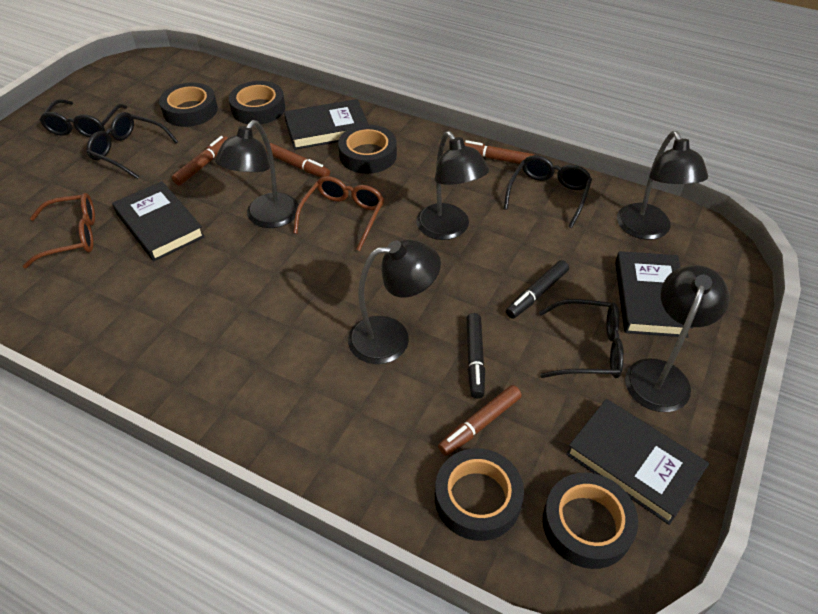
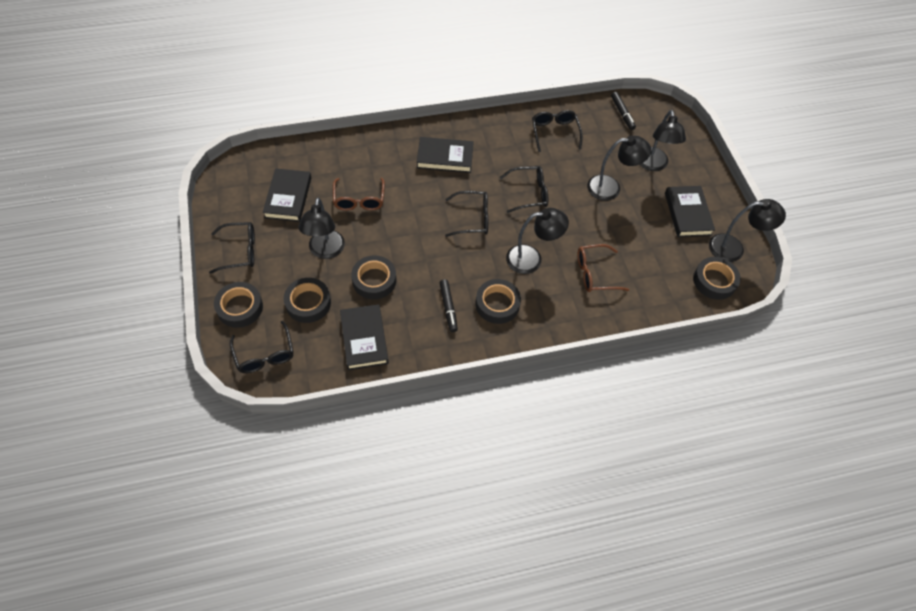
black glasses: 4 -> 5
brown marker: 4 -> 0

